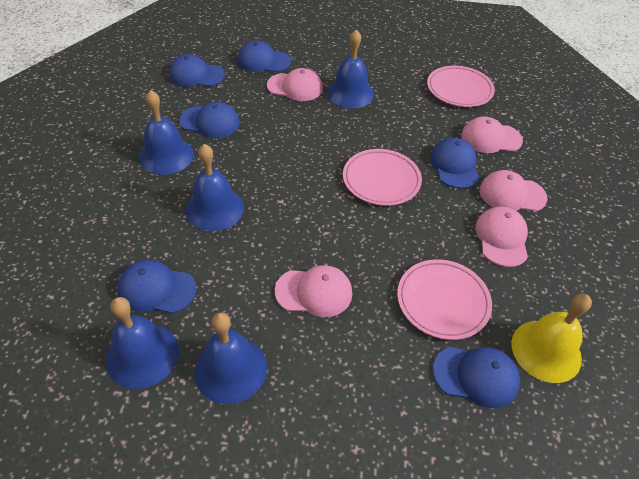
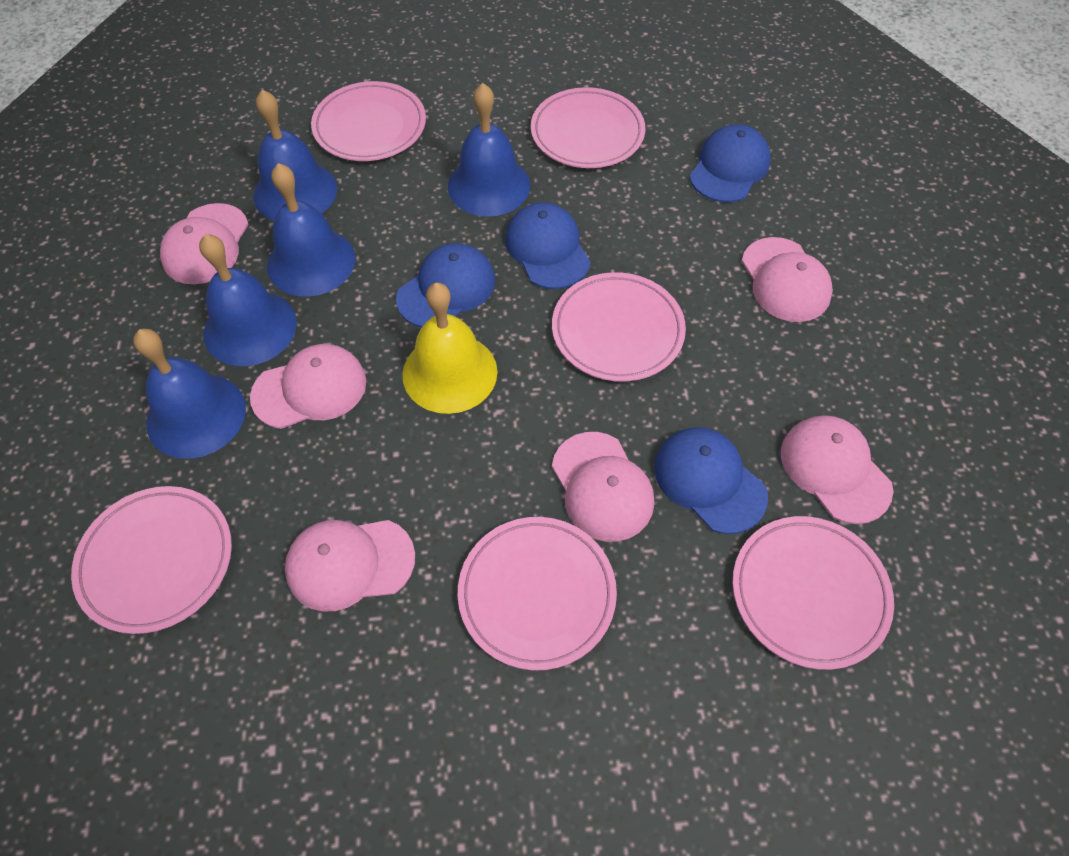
blue cap: 6 -> 4
pink cap: 5 -> 6
pink plate: 3 -> 6

